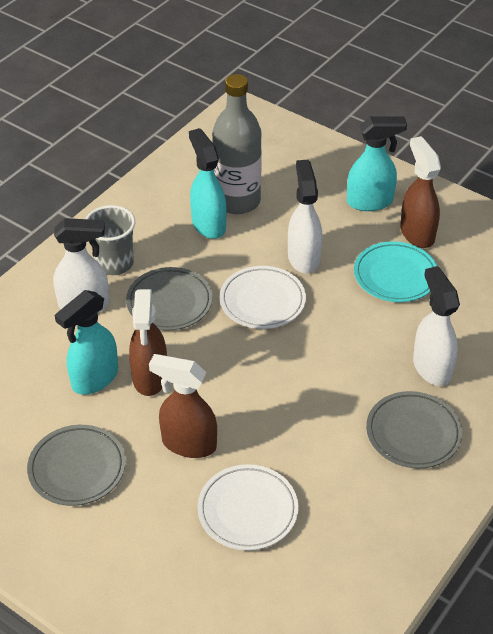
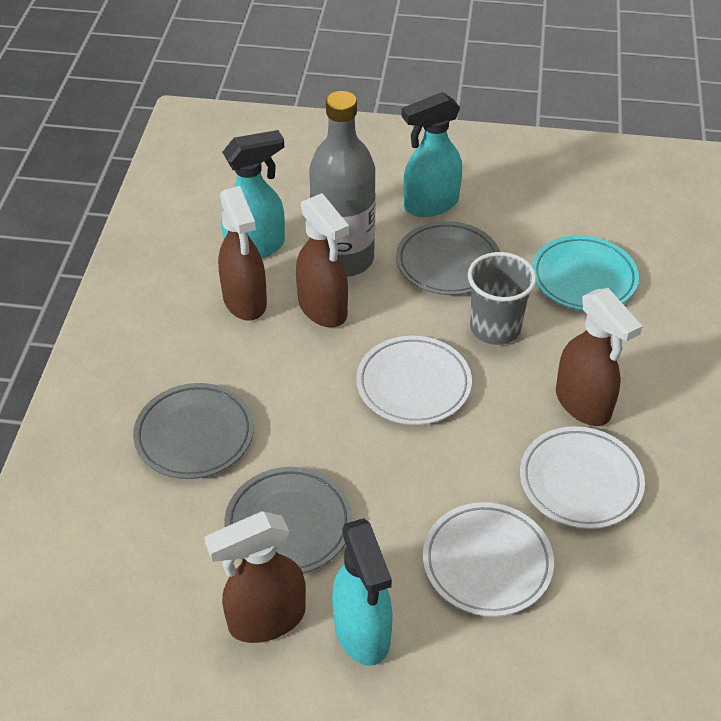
brown spray bottle: 3 -> 4
white plate: 2 -> 3
white spray bottle: 3 -> 0

